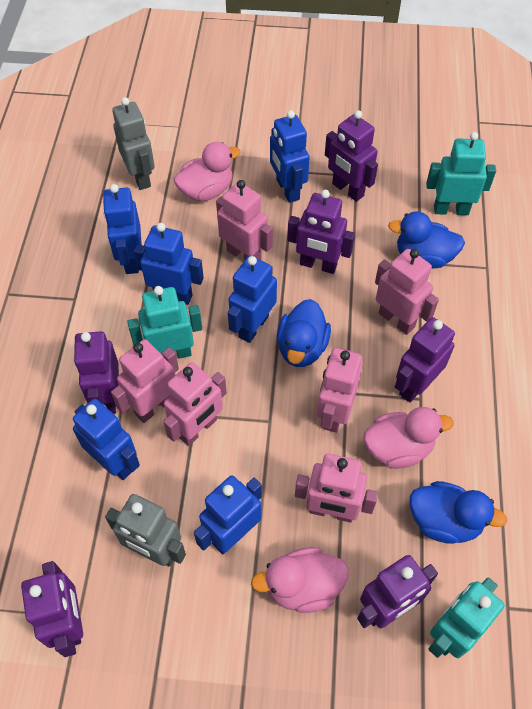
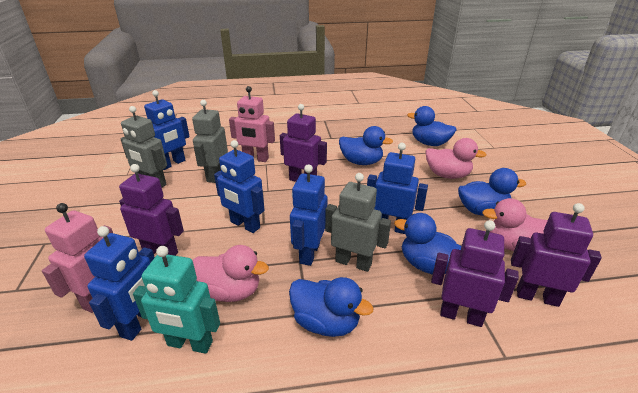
blue duck: 3 -> 5
blue robot: 6 -> 5
grey robot: 2 -> 3
pink robot: 6 -> 2
purple robot: 6 -> 4
turquoise robot: 3 -> 1

